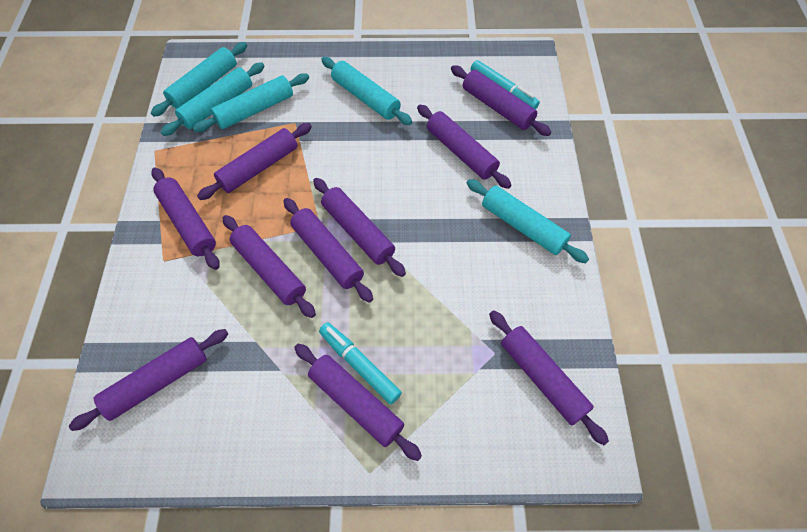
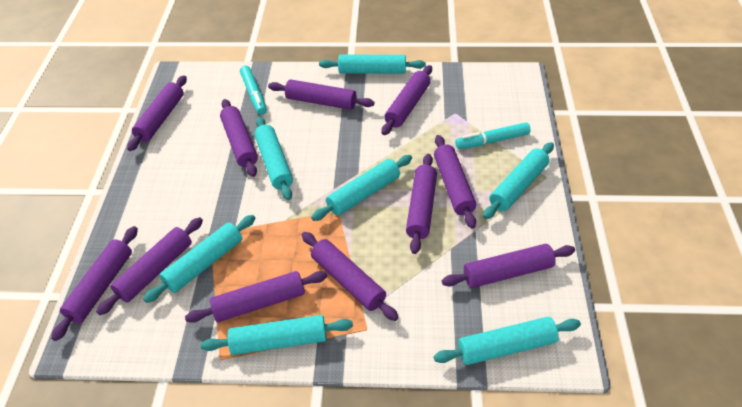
purple rolling pin: 10 -> 11
turquoise rolling pin: 5 -> 7

